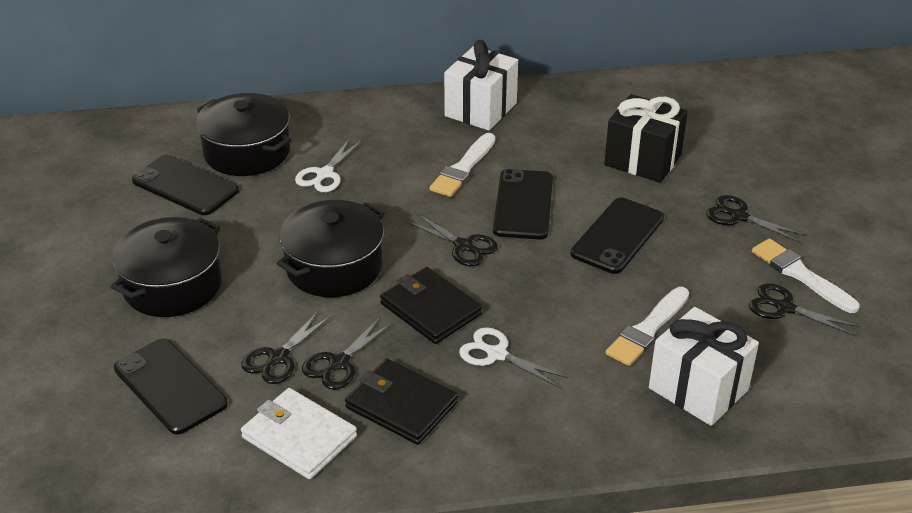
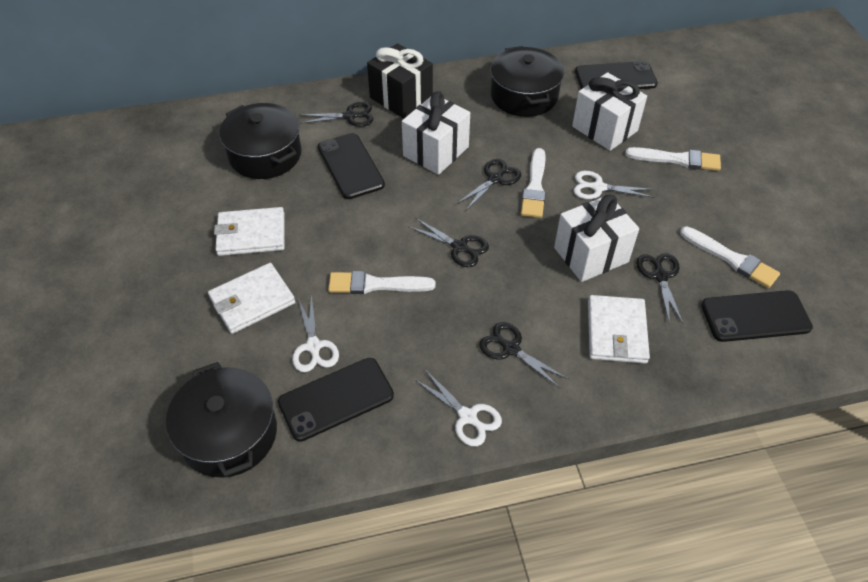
black wallet: 2 -> 0
white brush: 3 -> 4
white gift: 2 -> 3
white scissors: 2 -> 3
white wallet: 1 -> 3

